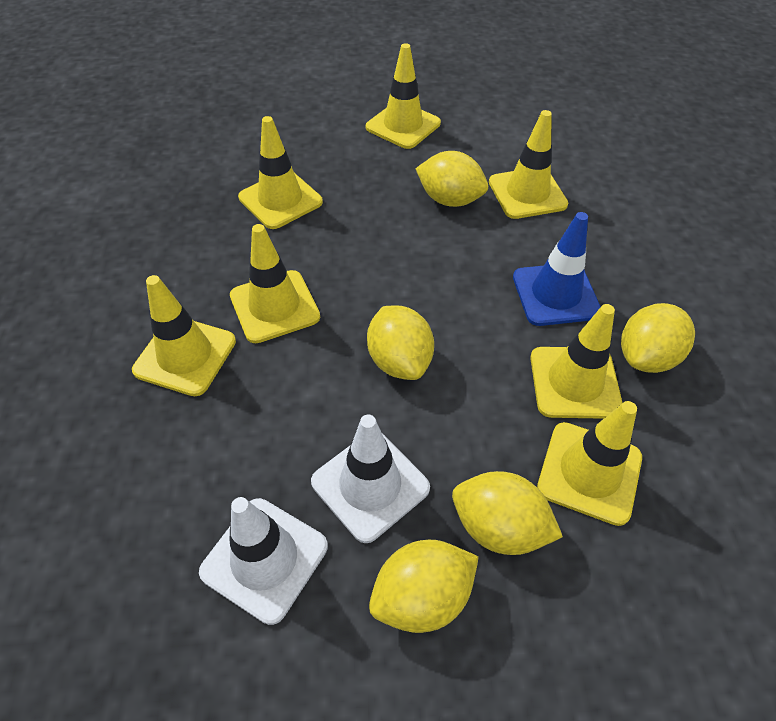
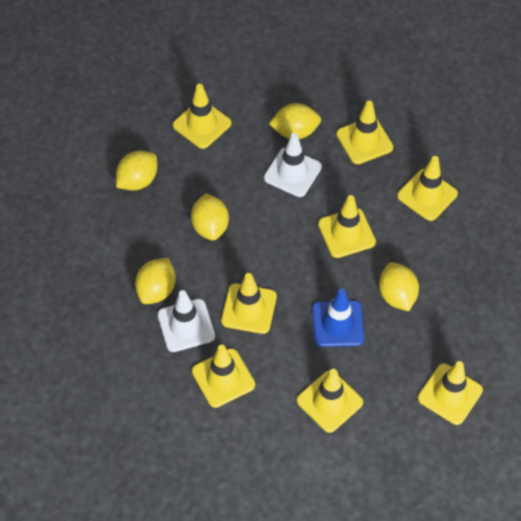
yellow traffic cone: 7 -> 8

